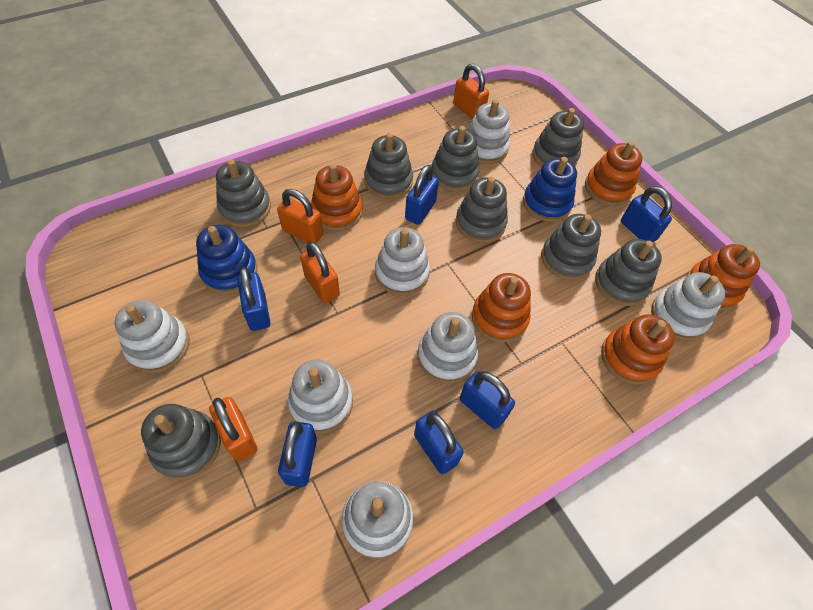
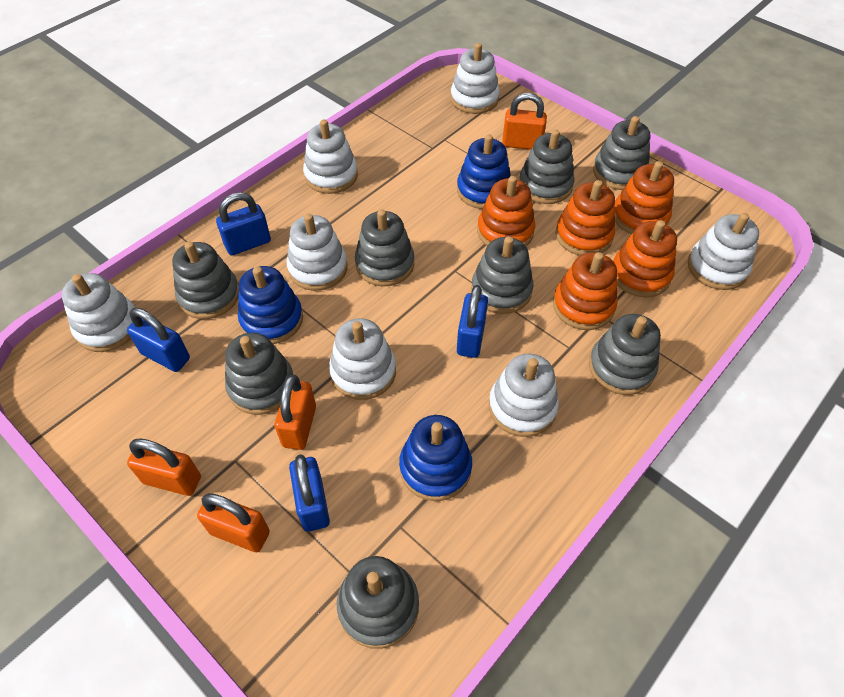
blue padlock: 6 -> 4
blue stacking toy: 2 -> 3

